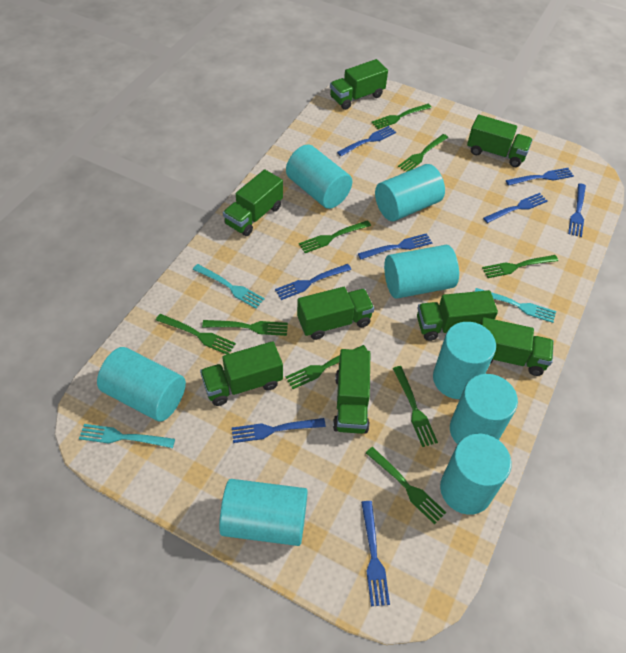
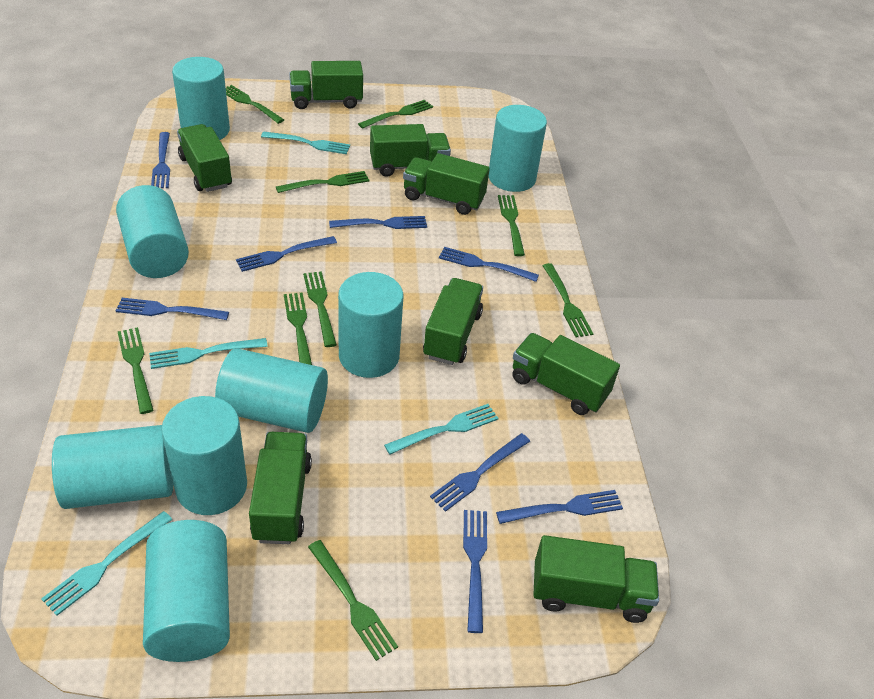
turquoise fork: 3 -> 4

